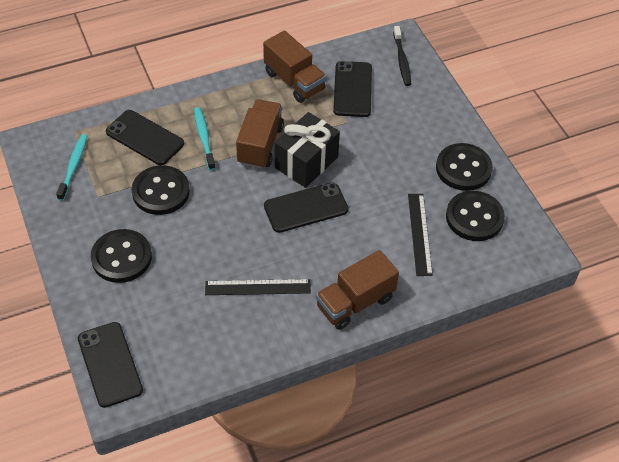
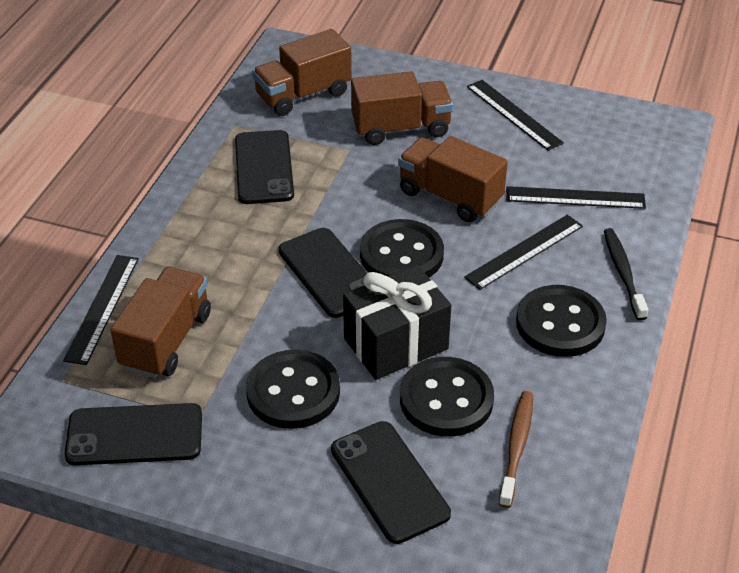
black ruler: 2 -> 4
brown toothbrush: 0 -> 1
brown truck: 3 -> 4
turquoise toothbrush: 2 -> 0

